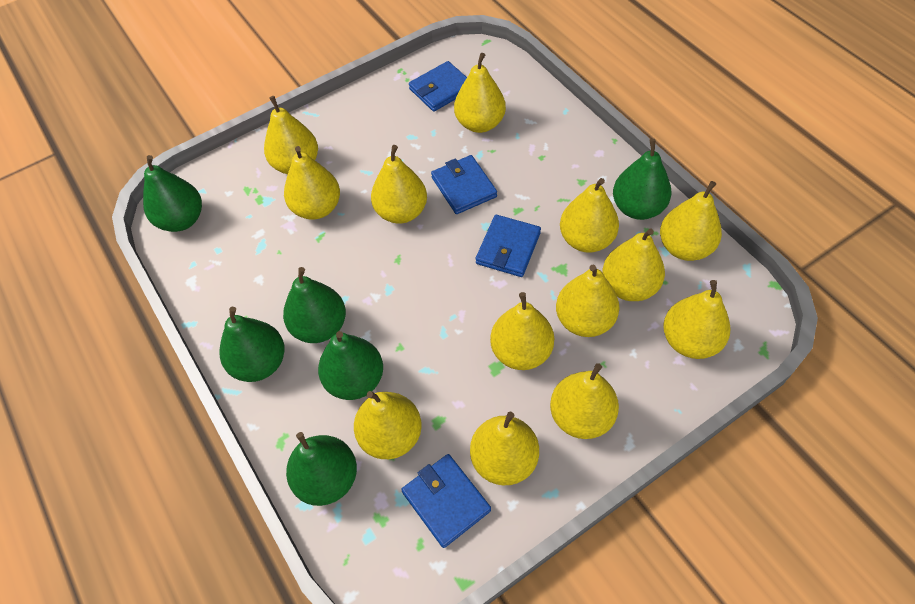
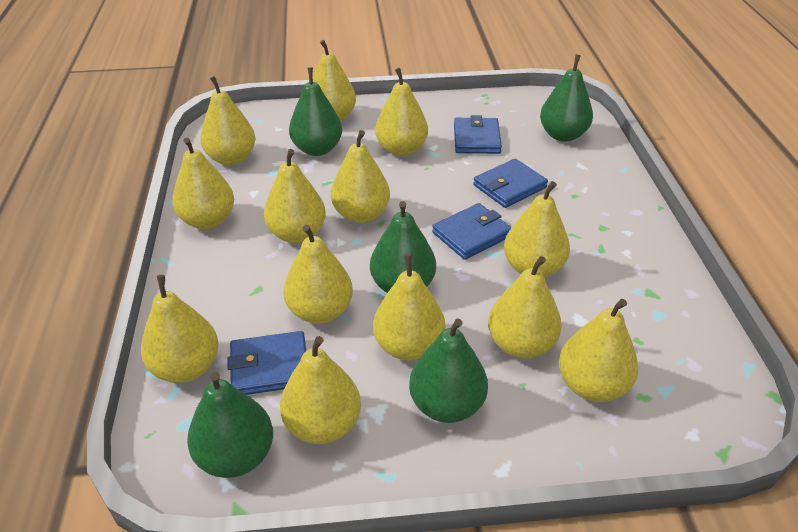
green pear: 6 -> 5

